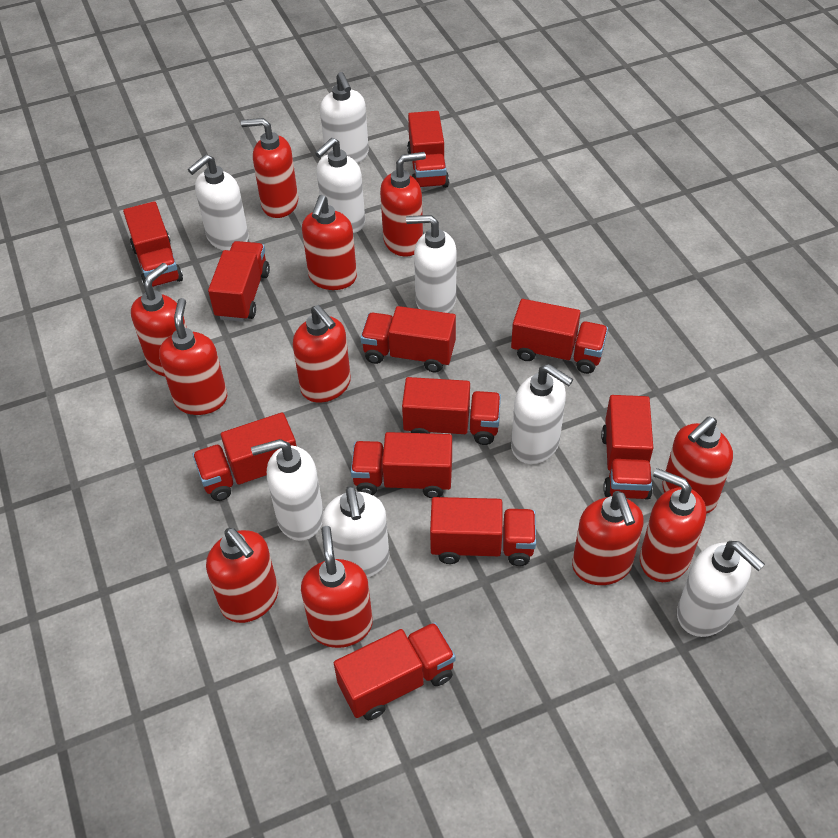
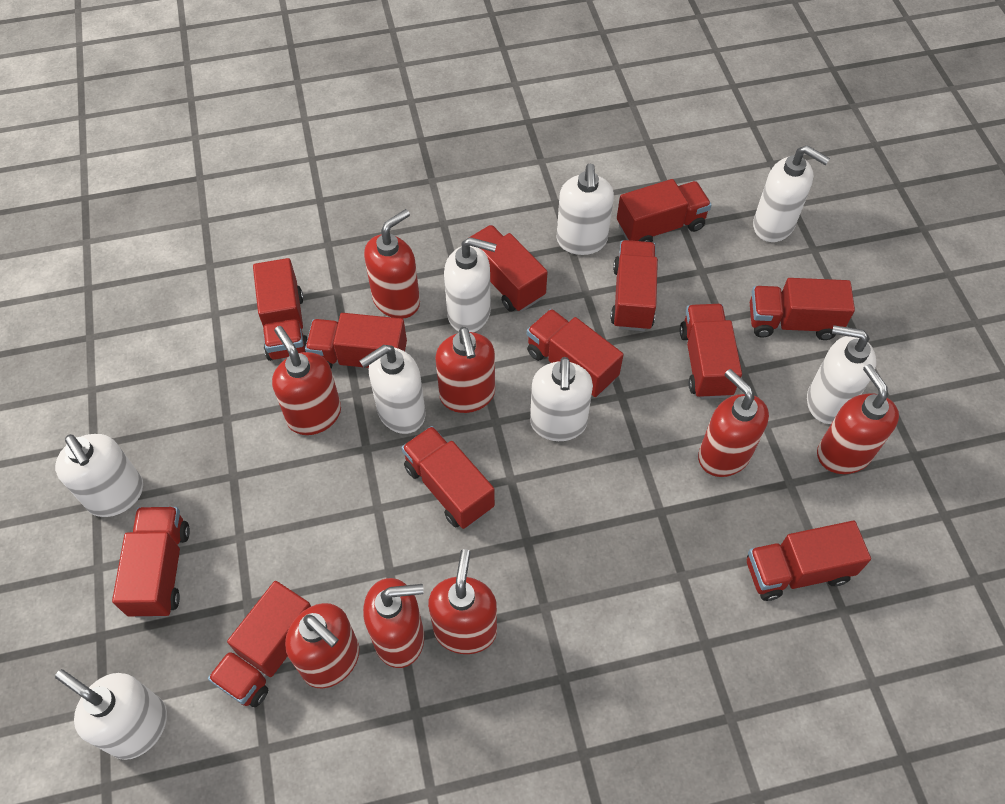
red soap dispenser: 11 -> 8
red truck: 11 -> 12

